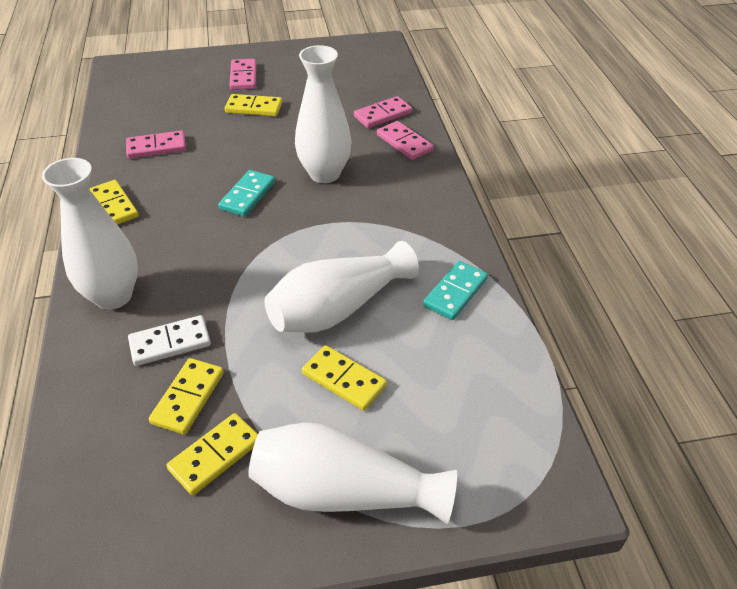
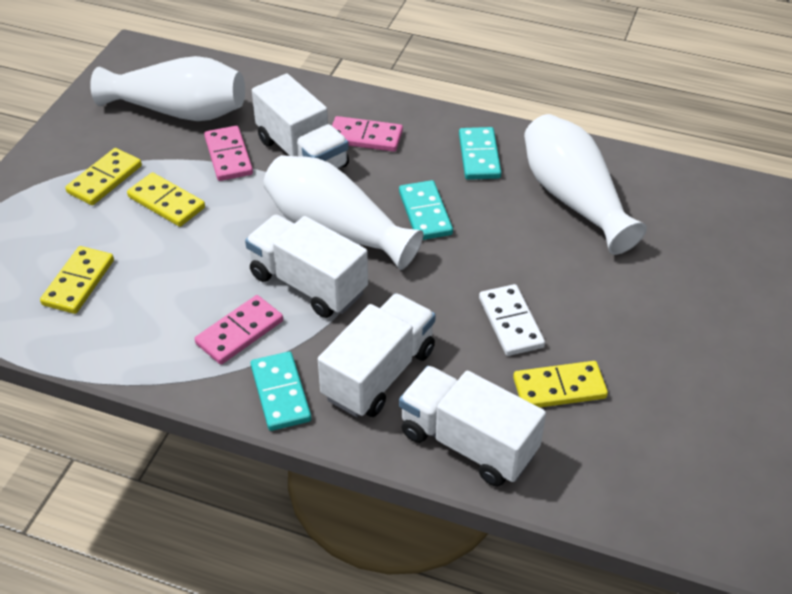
pink domino: 4 -> 3
turquoise domino: 2 -> 3
white truck: 0 -> 4
white vase: 4 -> 3
yellow domino: 5 -> 4

